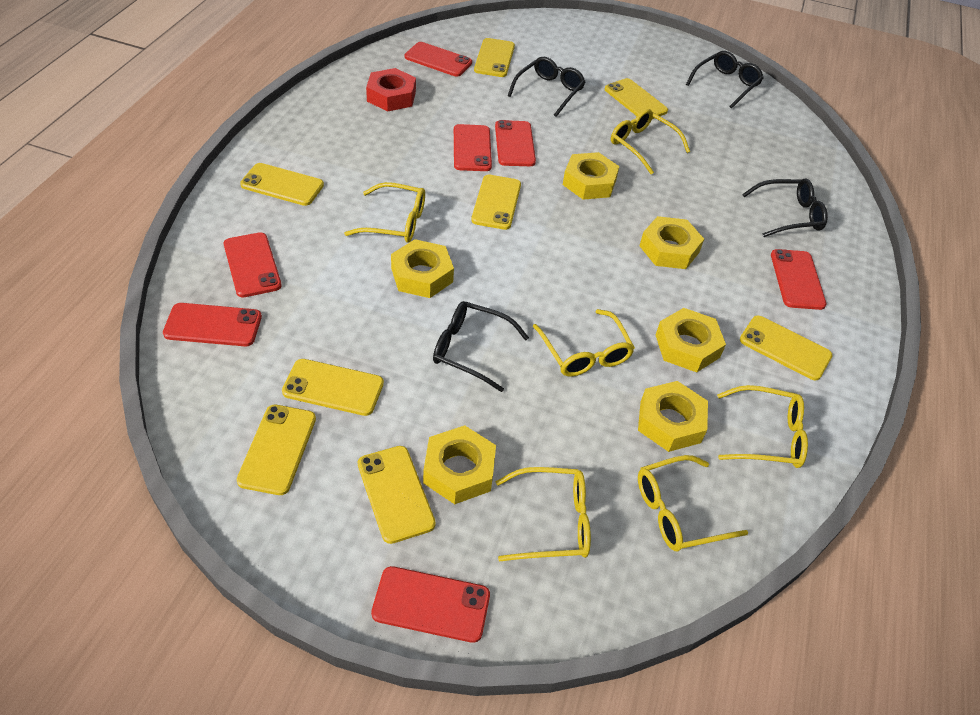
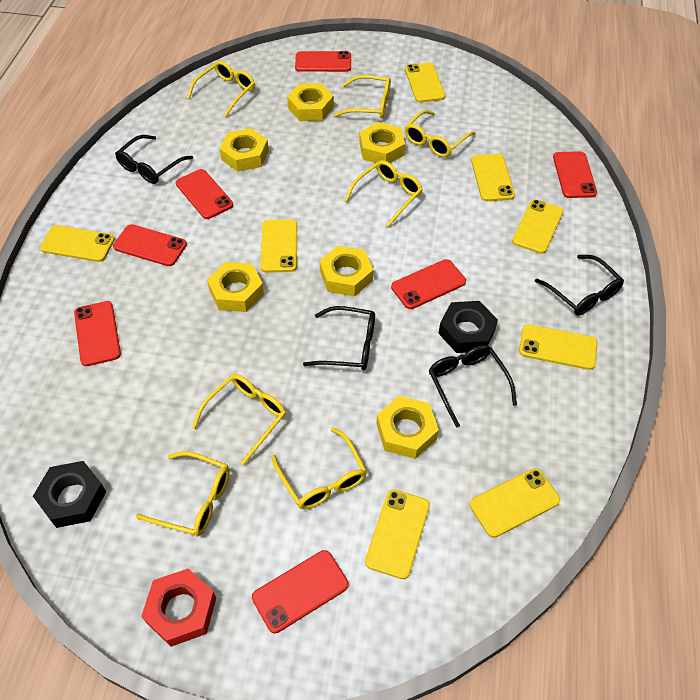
black nut: 0 -> 2
yellow glasses: 6 -> 7

